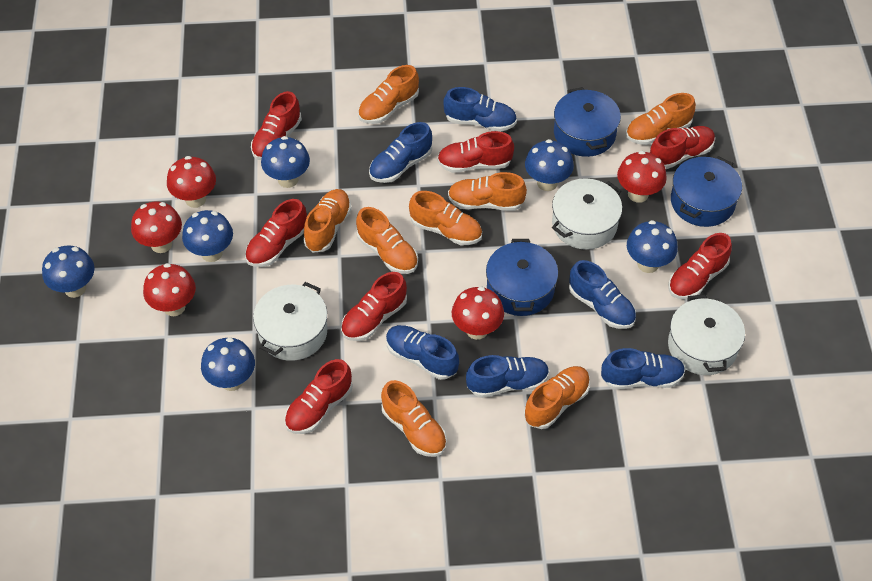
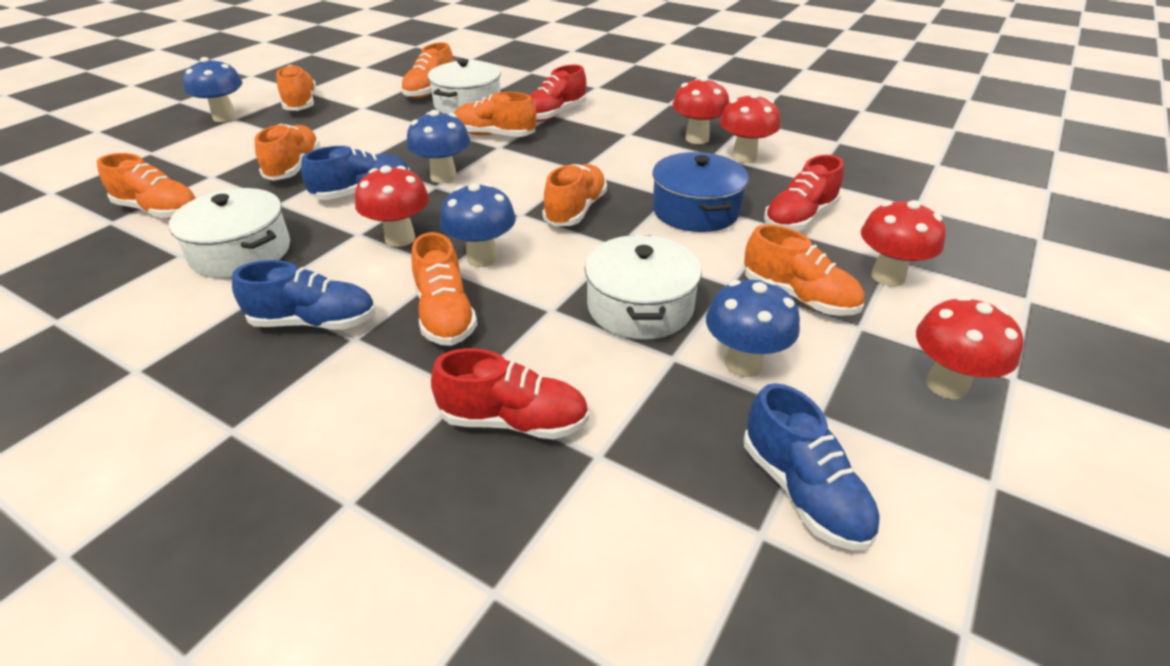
blue mushroom: 6 -> 4
blue pot: 3 -> 1
blue shoe: 6 -> 3
red shoe: 7 -> 3

